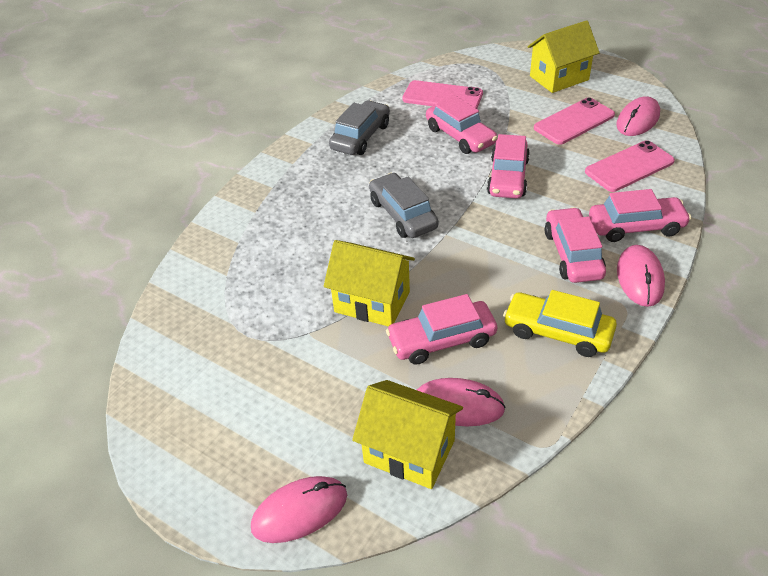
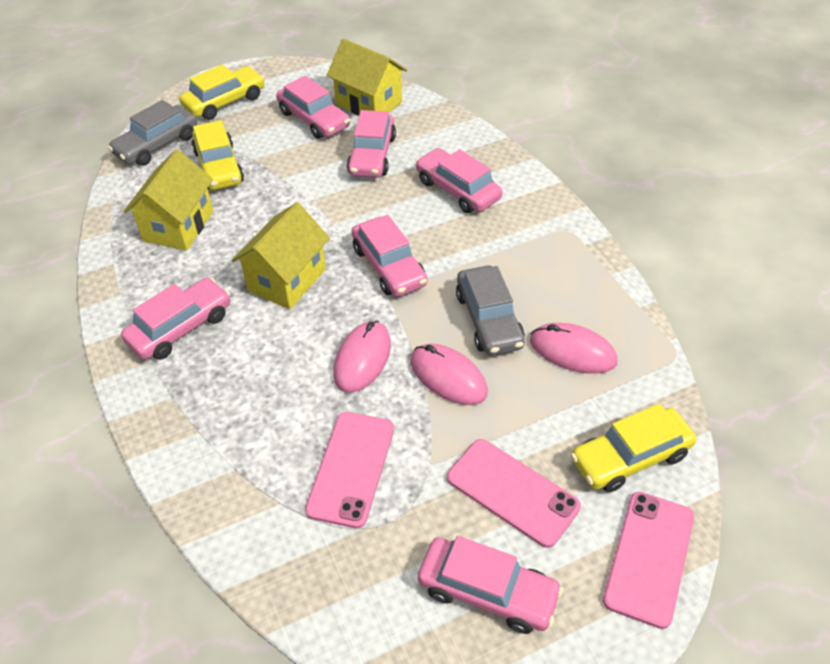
pink car: 5 -> 6
pink mouse: 4 -> 3
yellow car: 1 -> 3

